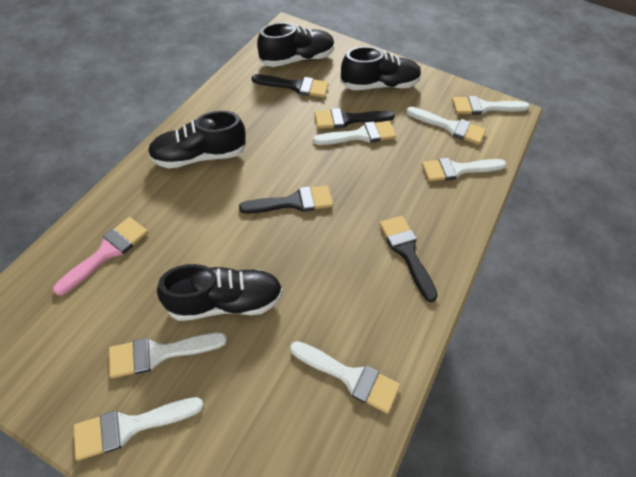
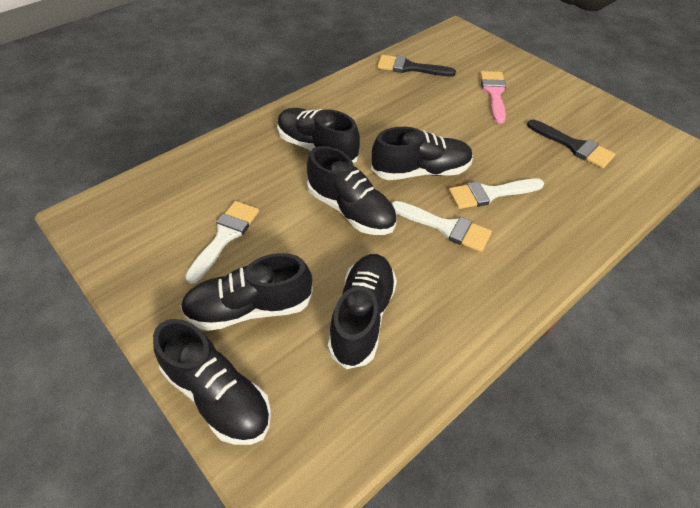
black brush: 4 -> 2
black shoe: 4 -> 6
white brush: 7 -> 3

